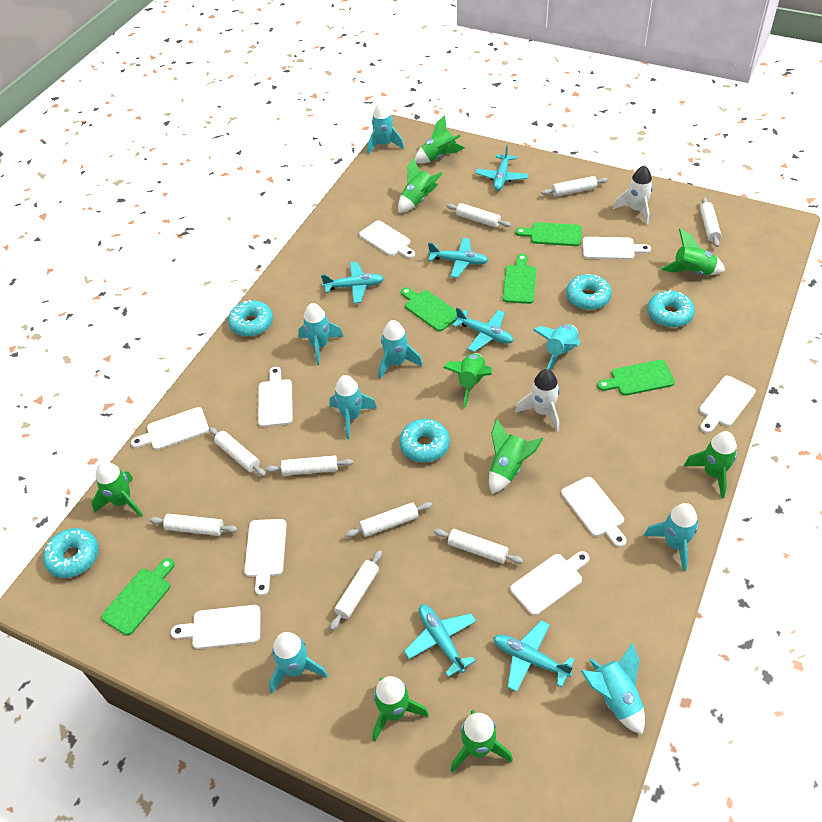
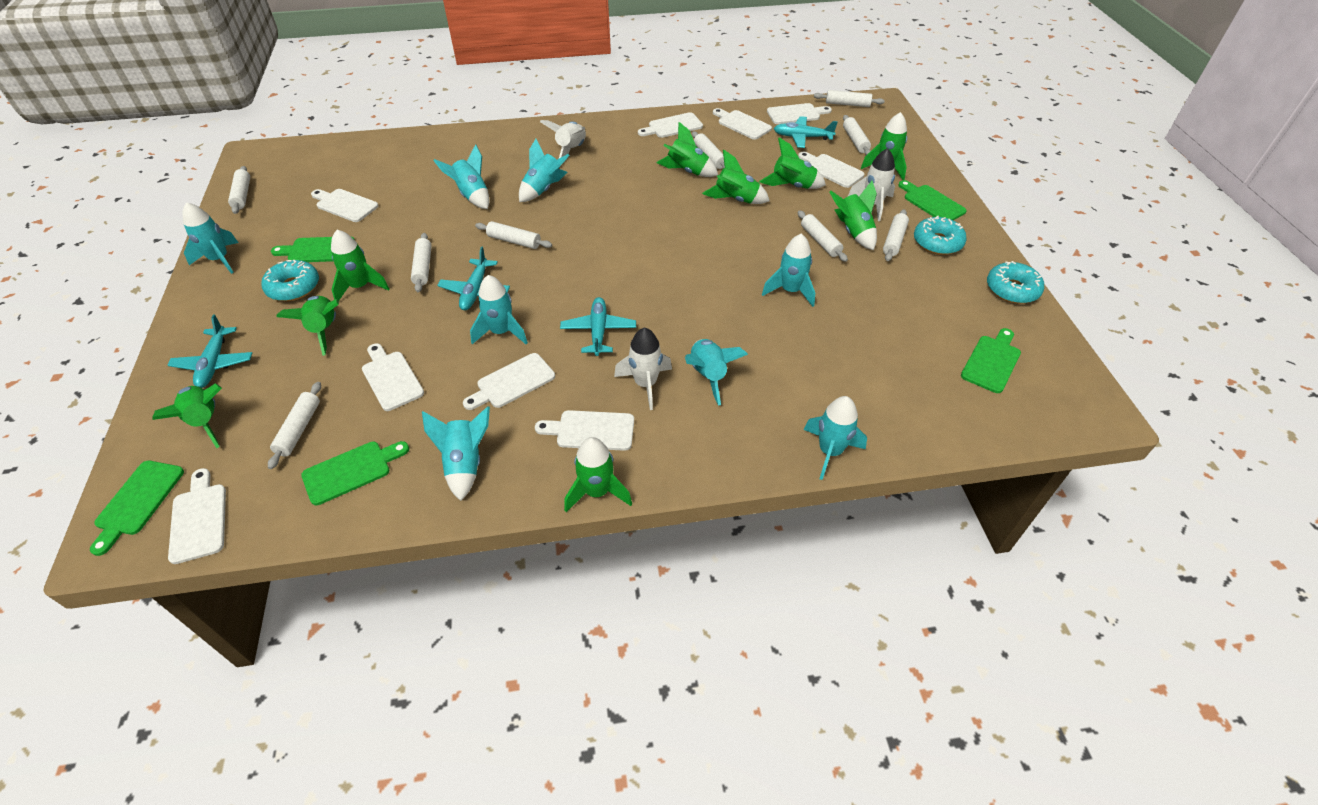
turquoise donut: 5 -> 3
turquoise plane: 6 -> 4
white rocket: 2 -> 3

